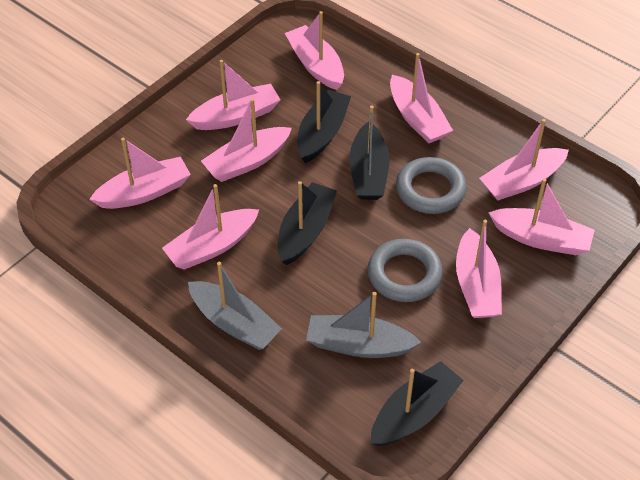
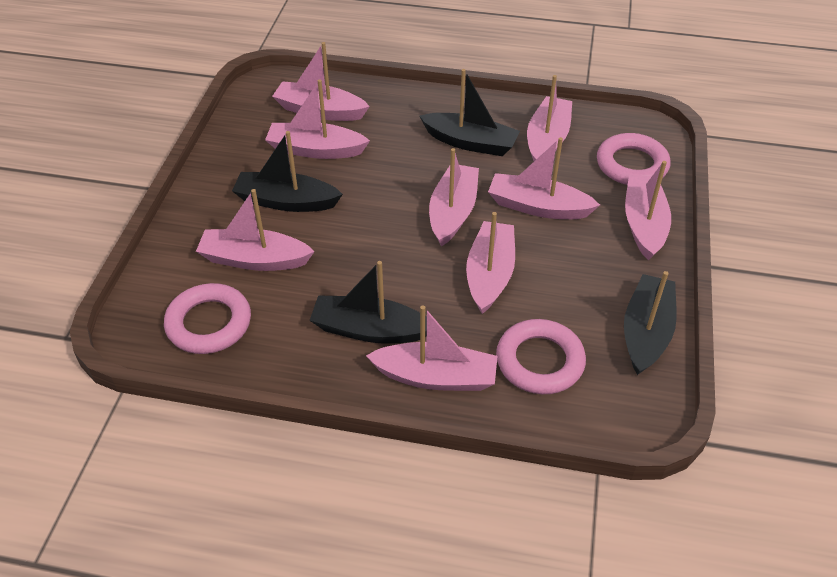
grey boat: 2 -> 0
grey ring: 2 -> 0
pink ring: 0 -> 3

